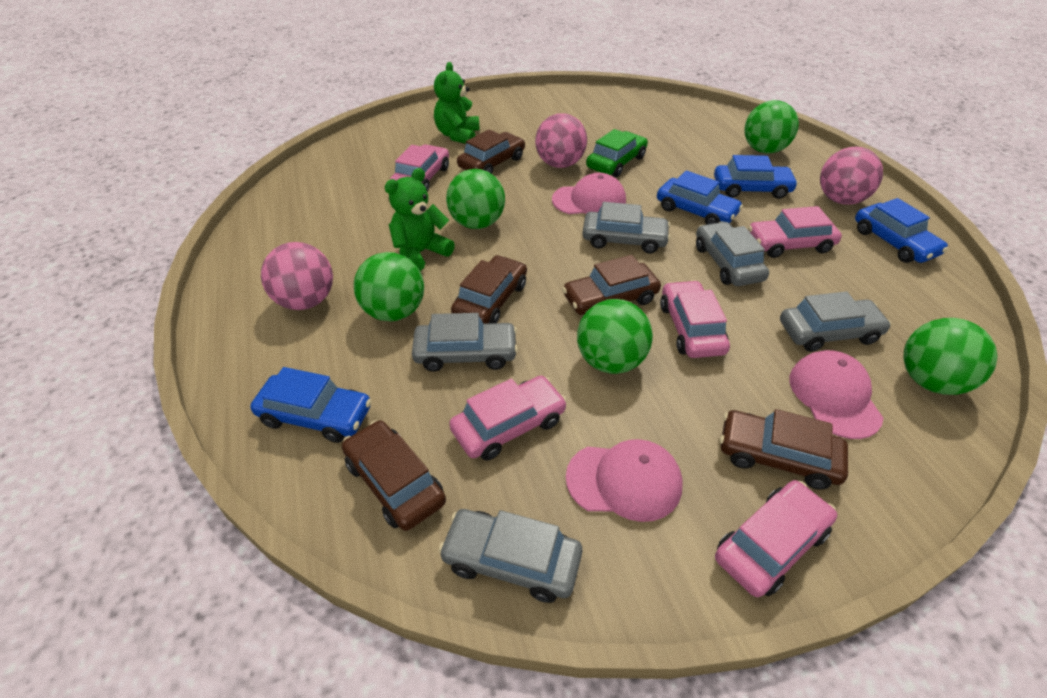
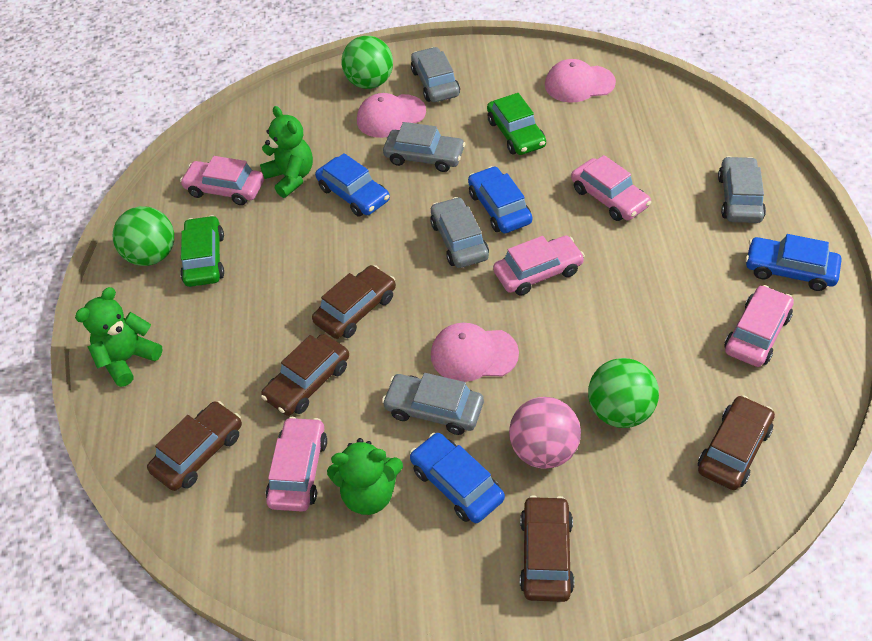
green ball: 5 -> 3
green car: 1 -> 2
green teddy bear: 2 -> 3
pink ball: 3 -> 1

